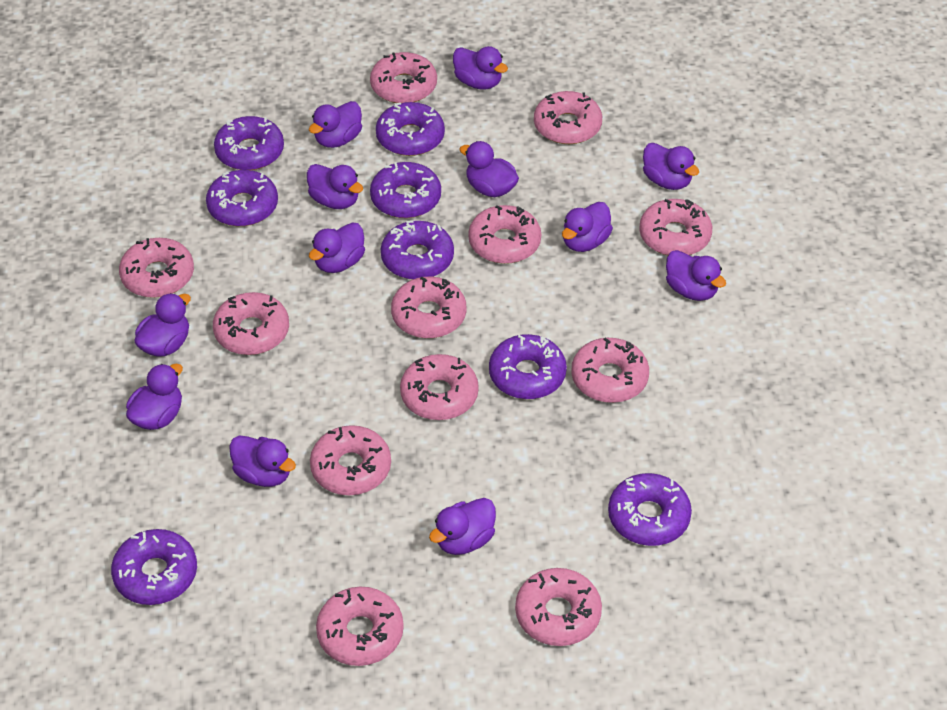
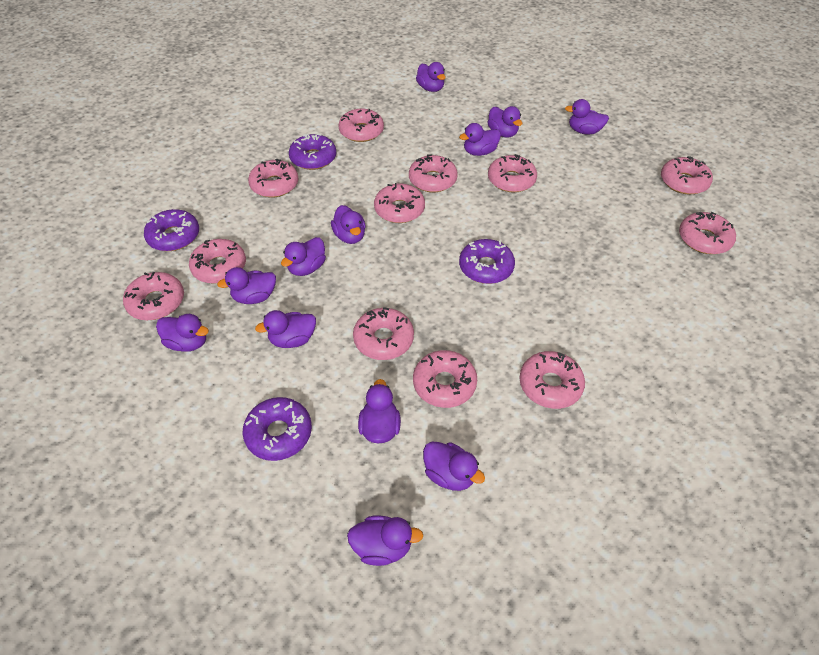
purple donut: 8 -> 4

